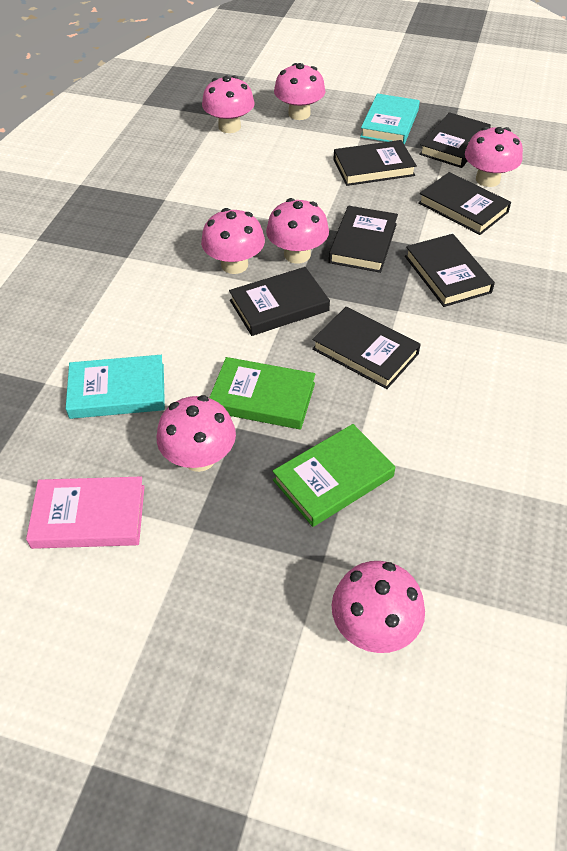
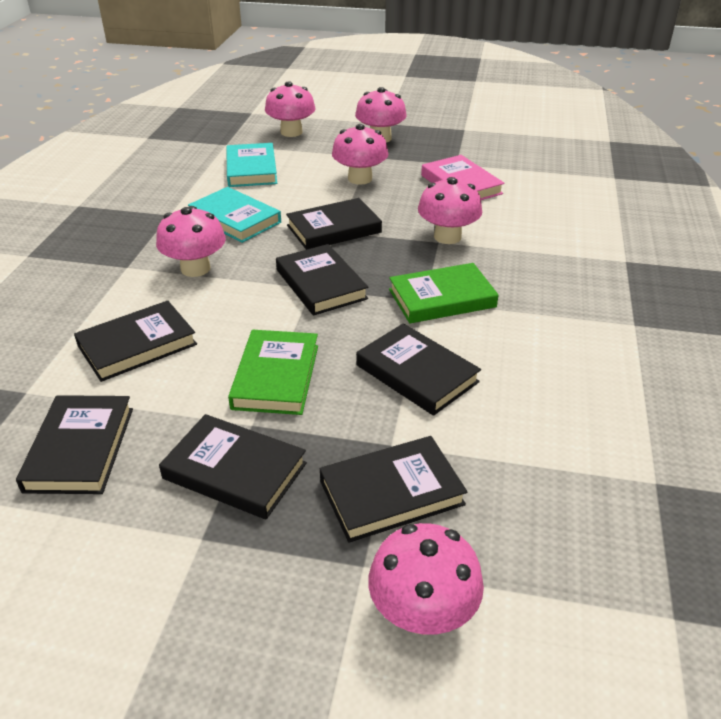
pink mushroom: 7 -> 6

